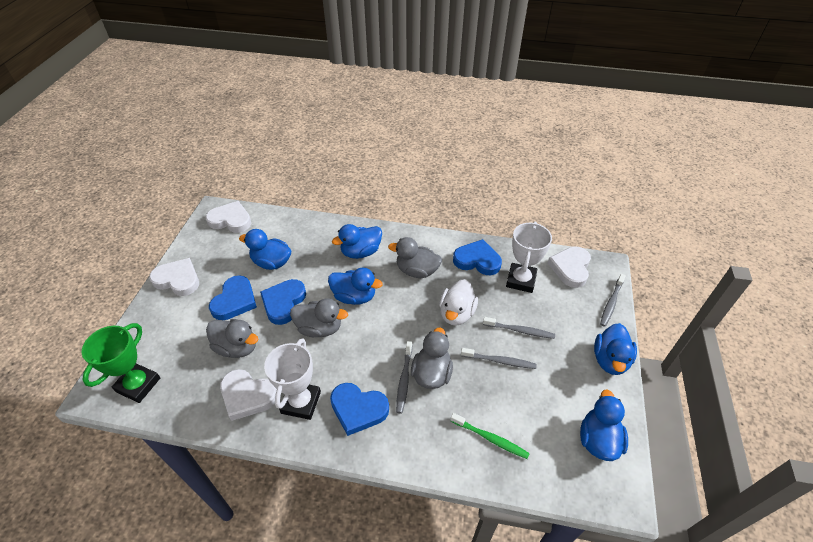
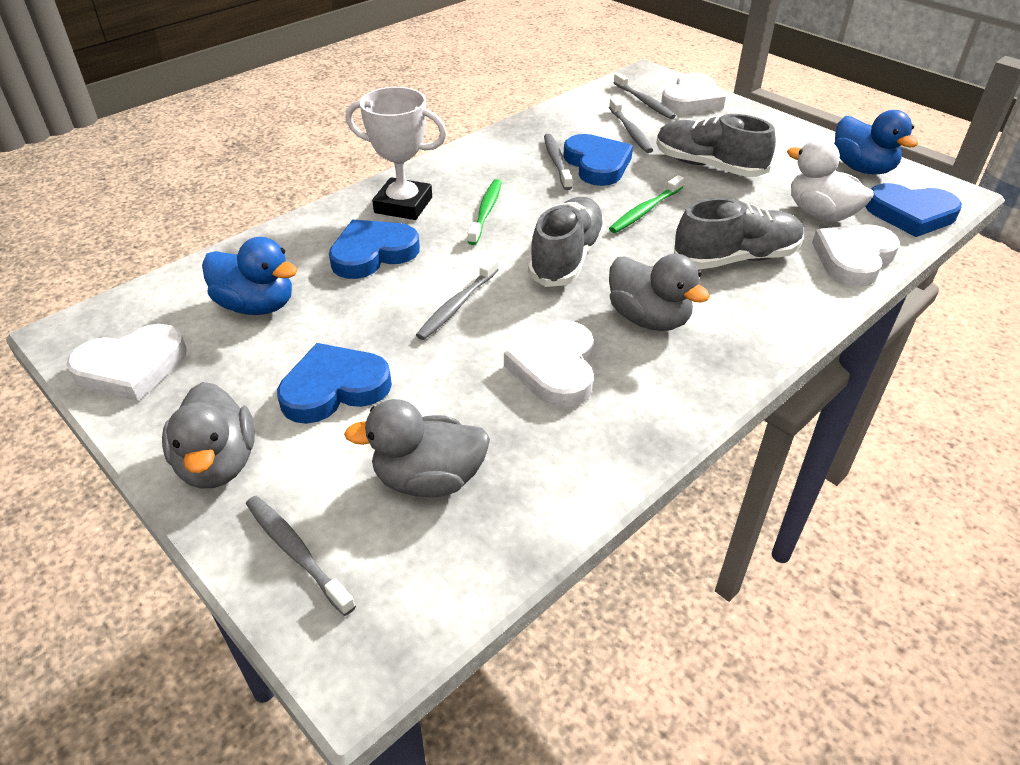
blue duck: 5 -> 2
green toothbrush: 1 -> 2
green trophy: 1 -> 0
grey duck: 4 -> 3
grey shoe: 0 -> 3
grey toothbrush: 4 -> 5
white trophy: 2 -> 1

